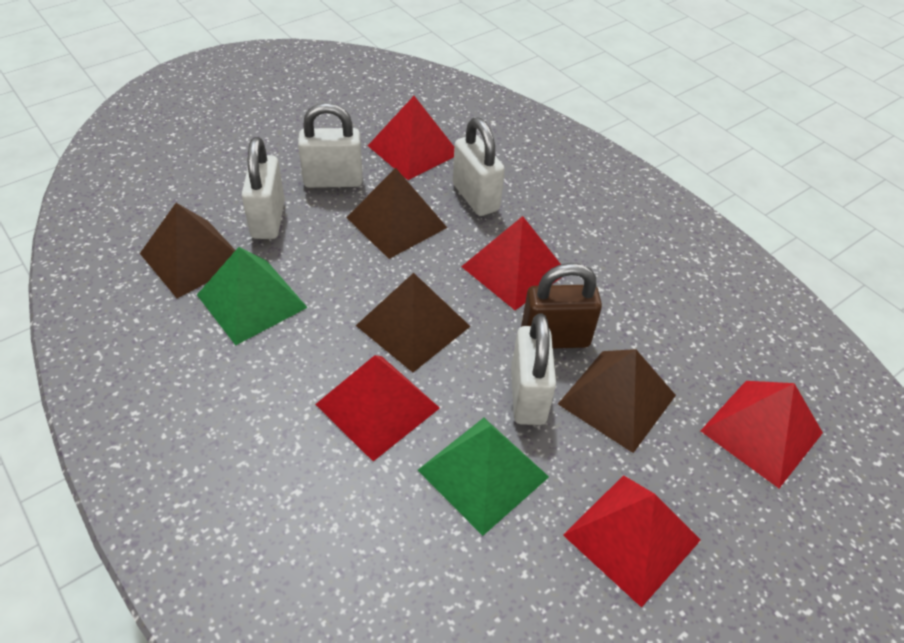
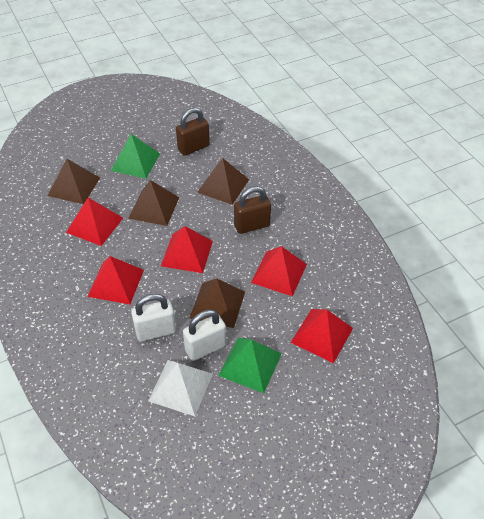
brown padlock: 1 -> 2
white padlock: 4 -> 2
white pyramid: 0 -> 1

